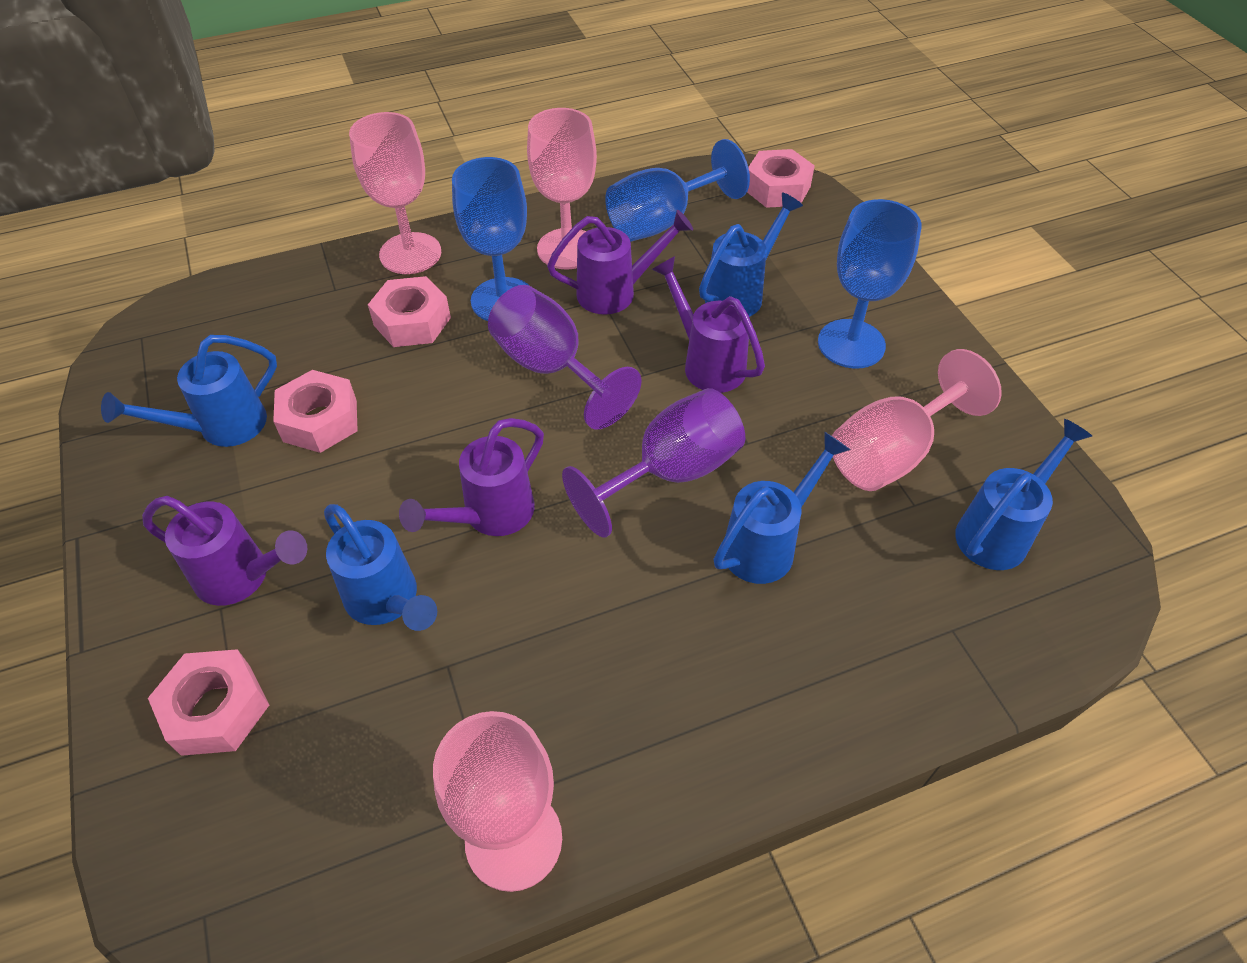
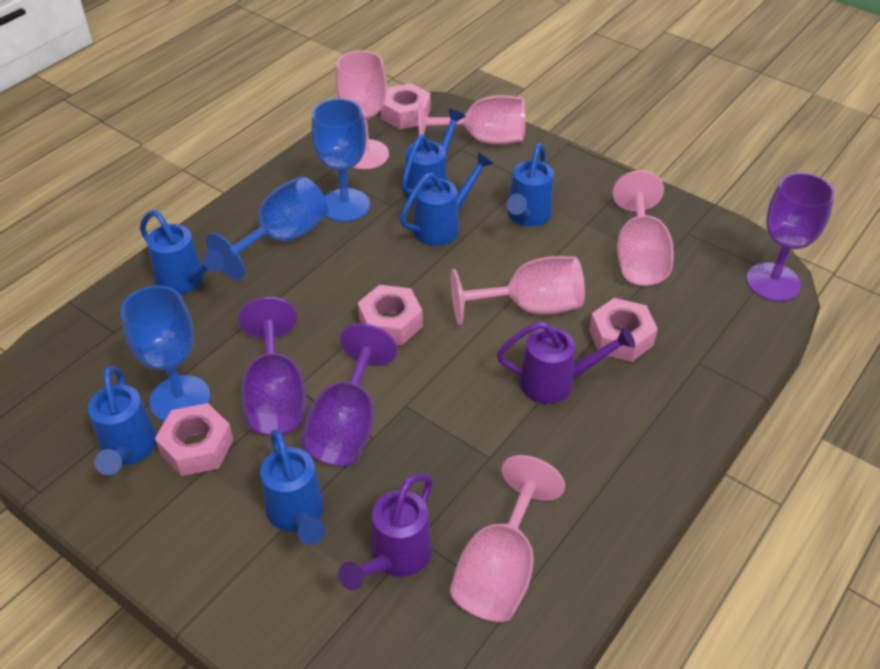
blue watering can: 5 -> 6
pink goblet: 4 -> 5
purple goblet: 2 -> 3
purple watering can: 4 -> 2

